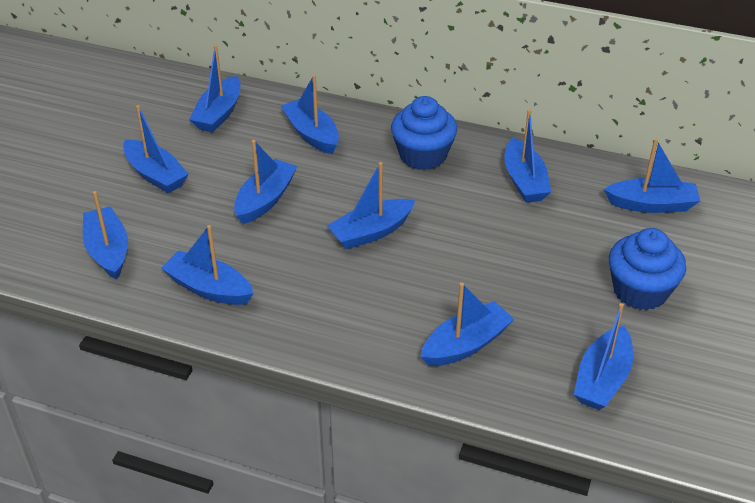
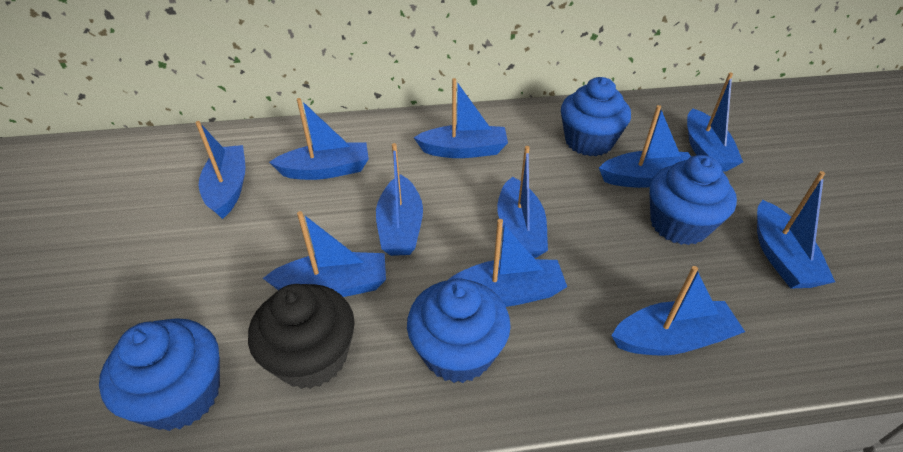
black cupcake: 0 -> 1
blue cupcake: 2 -> 4

